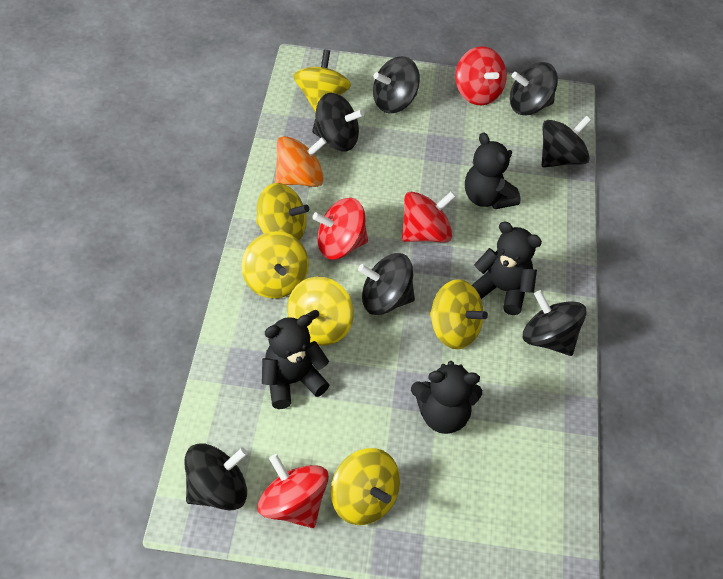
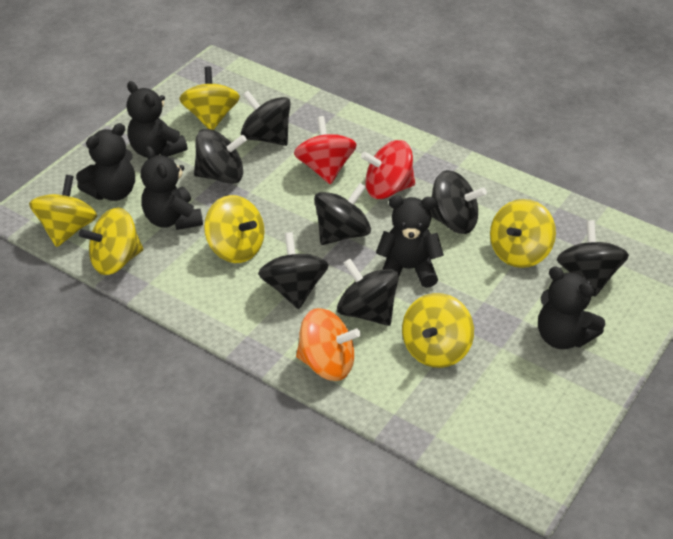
black teddy bear: 4 -> 5
red spinning top: 4 -> 2

